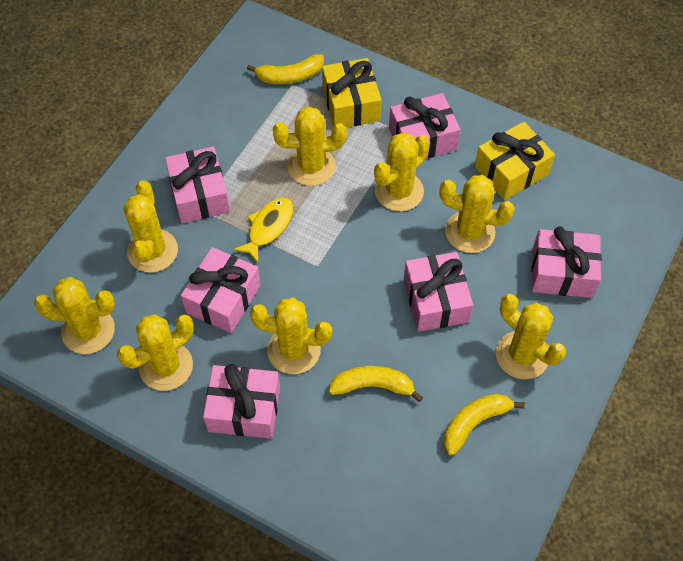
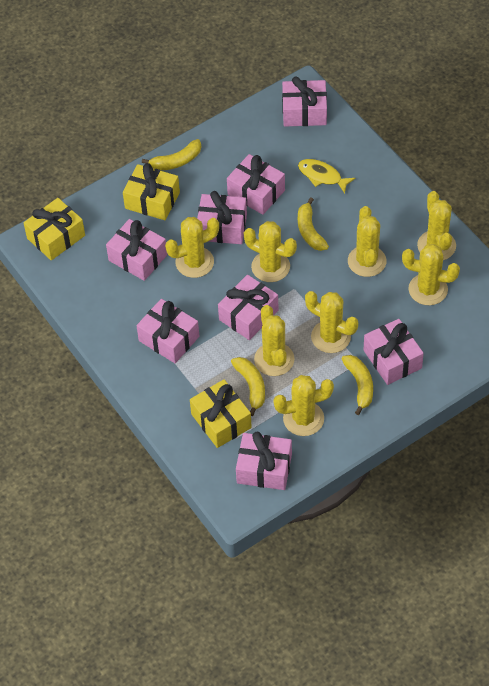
pink gift: 6 -> 8
yellow banana: 3 -> 4
yellow gift: 2 -> 3

